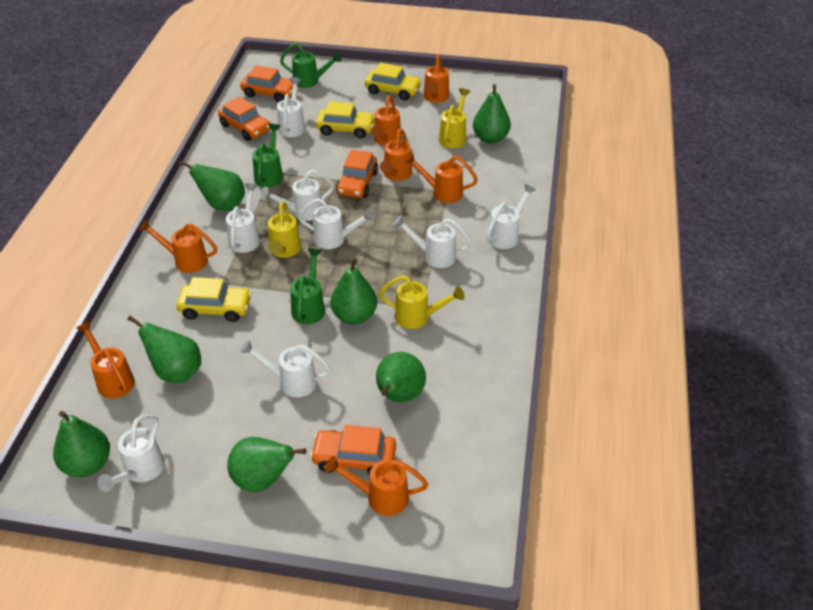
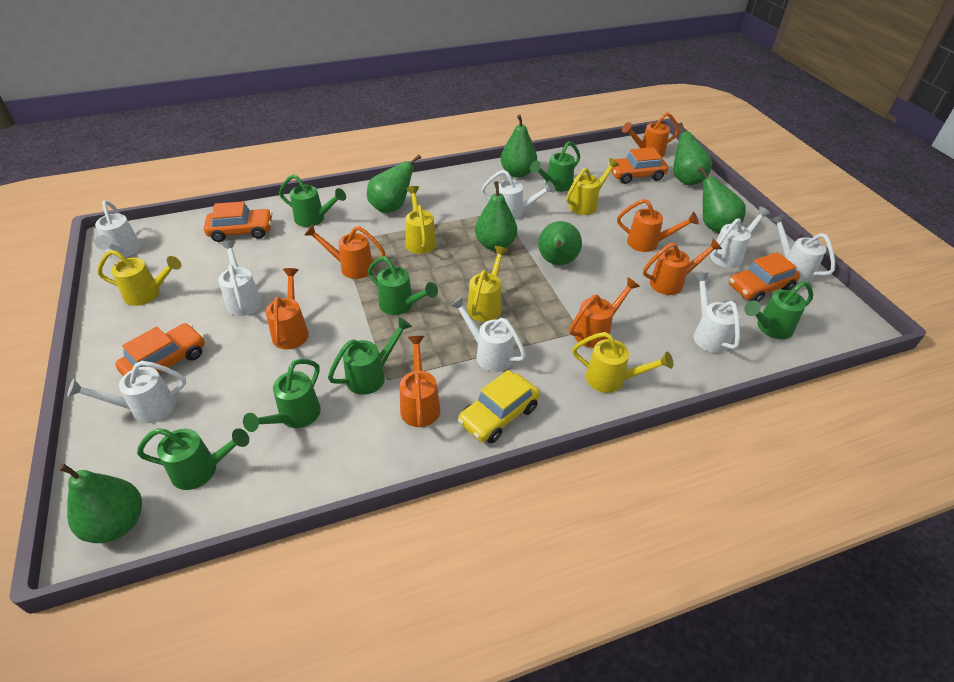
green watering can: 3 -> 7
yellow car: 3 -> 1
yellow watering can: 3 -> 5

